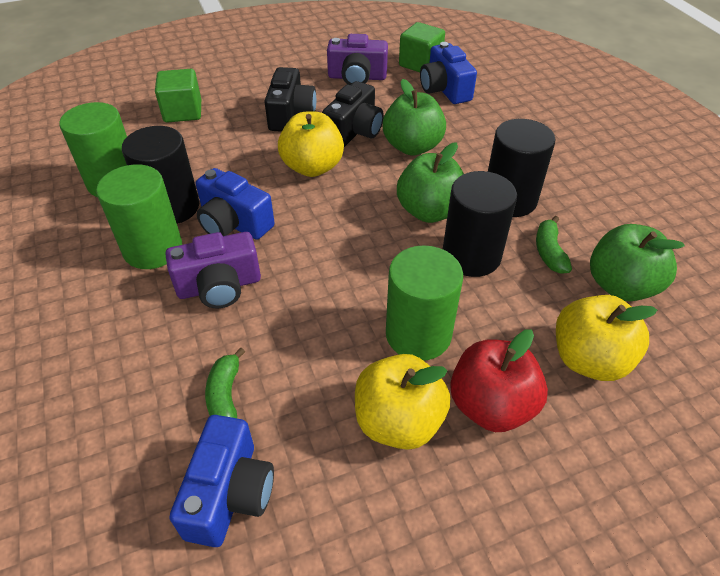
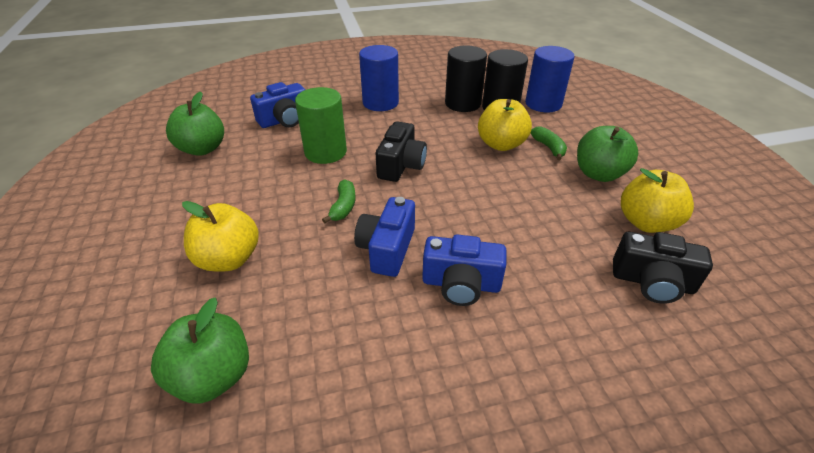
black cylinder: 3 -> 2
blue cylinder: 0 -> 2
green cube: 2 -> 0
green cylinder: 3 -> 1
purple camera: 2 -> 0
red apple: 1 -> 0

